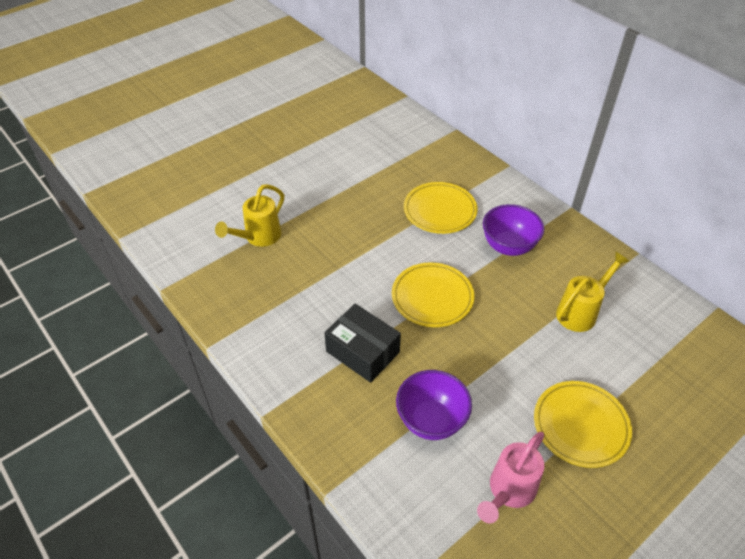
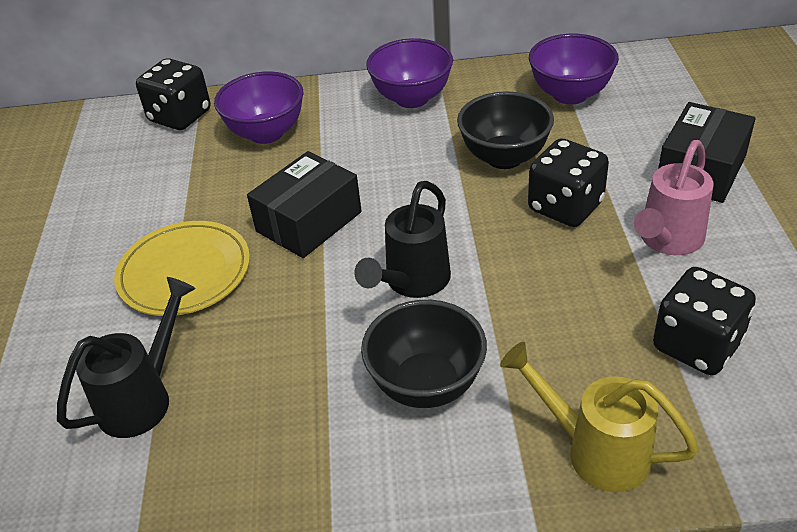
black bowl: 0 -> 2
black box: 1 -> 2
black dice: 0 -> 3
black watering can: 0 -> 2
purple bowl: 2 -> 3
yellow plate: 3 -> 1
yellow watering can: 2 -> 1

